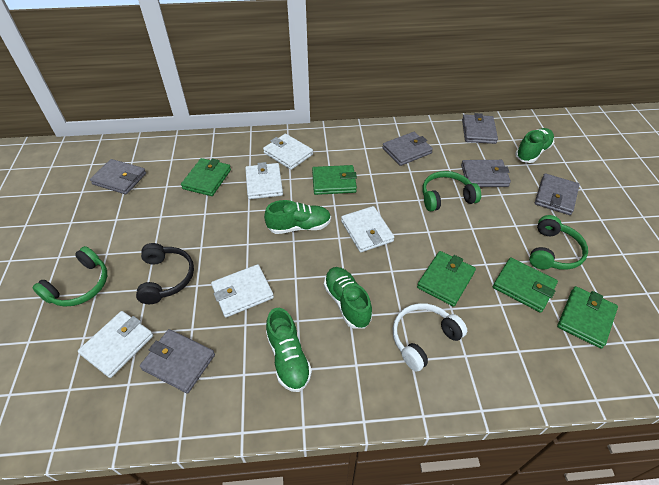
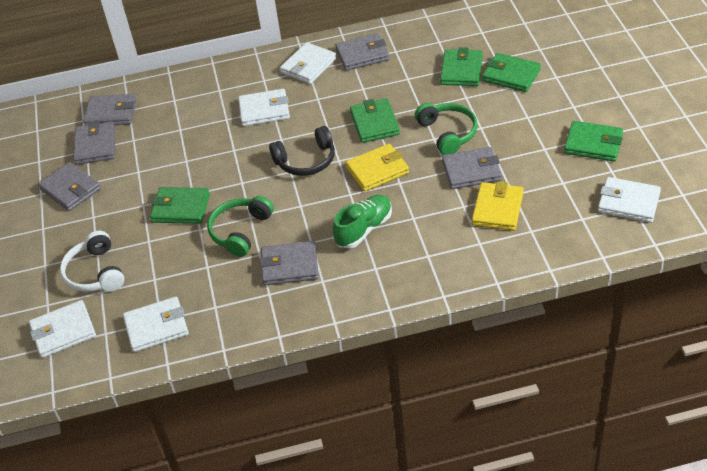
green headphones: 3 -> 2
green shoe: 4 -> 1
yellow wallet: 0 -> 2

